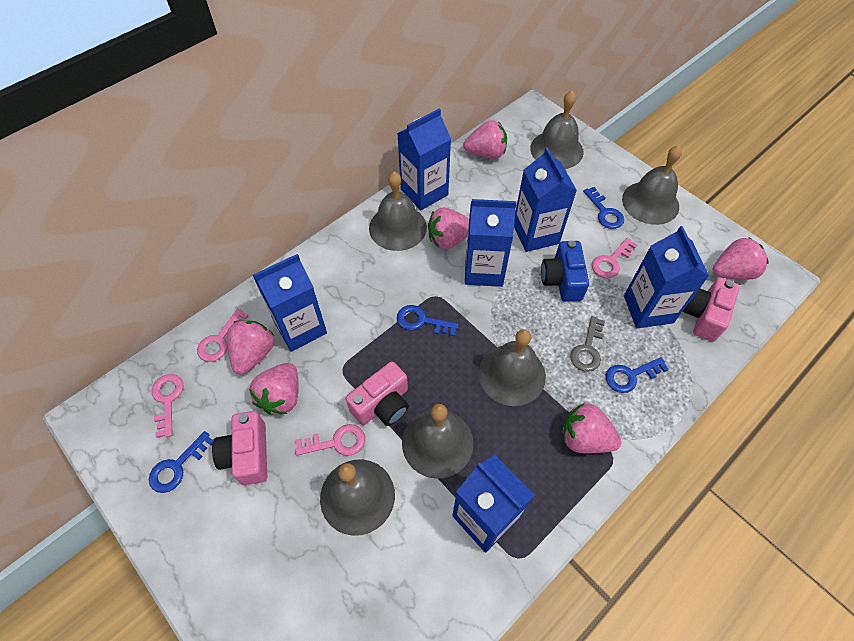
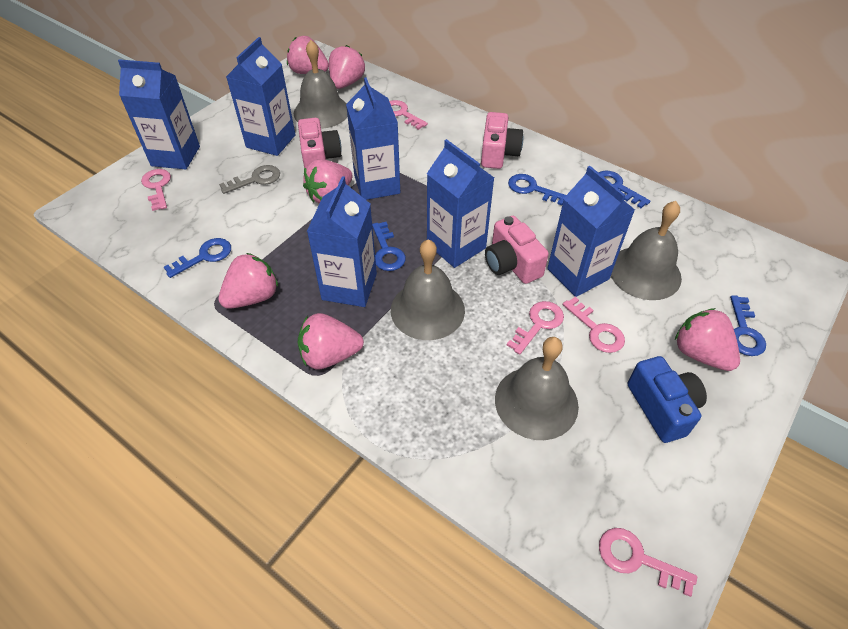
blue key: 4 -> 5
grey bell: 6 -> 4
pink key: 4 -> 5

